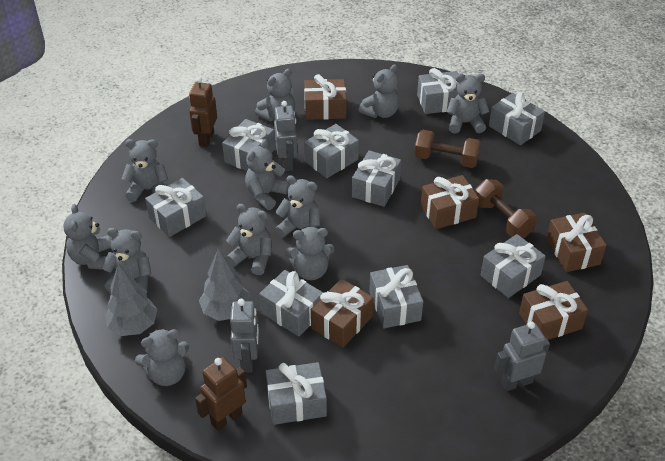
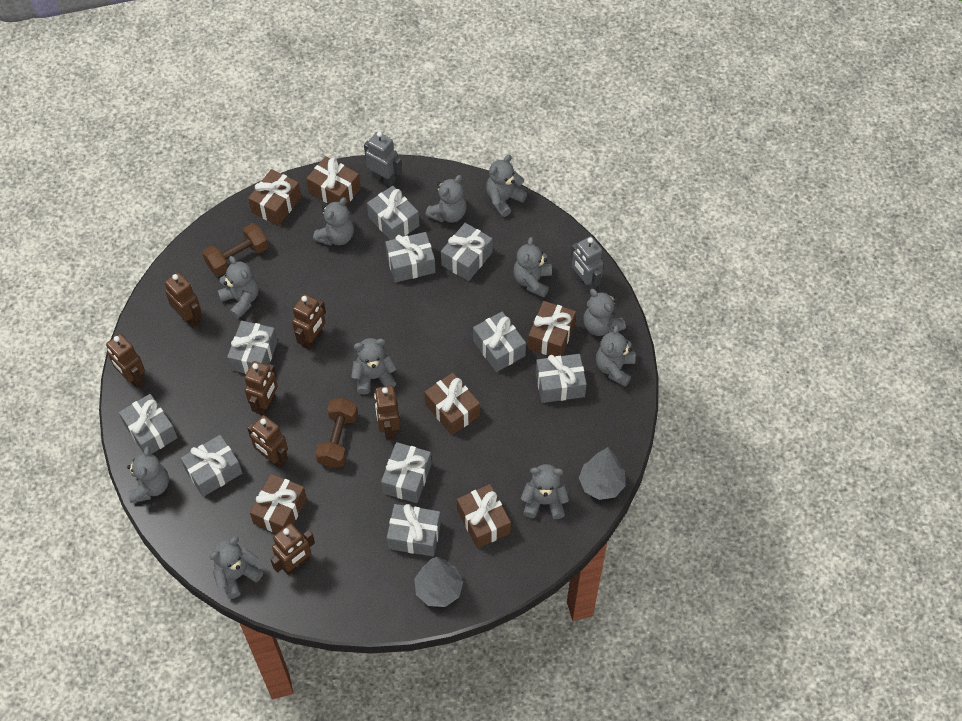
brown gift: 5 -> 6
brown robot: 2 -> 7
grey robot: 3 -> 2

